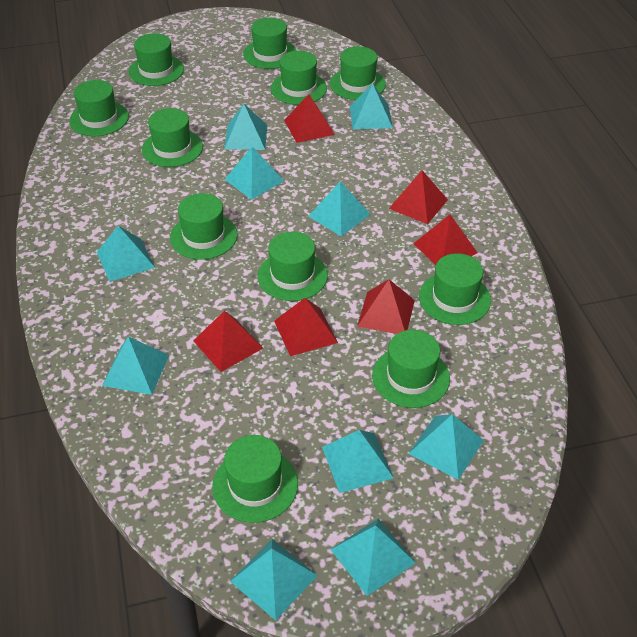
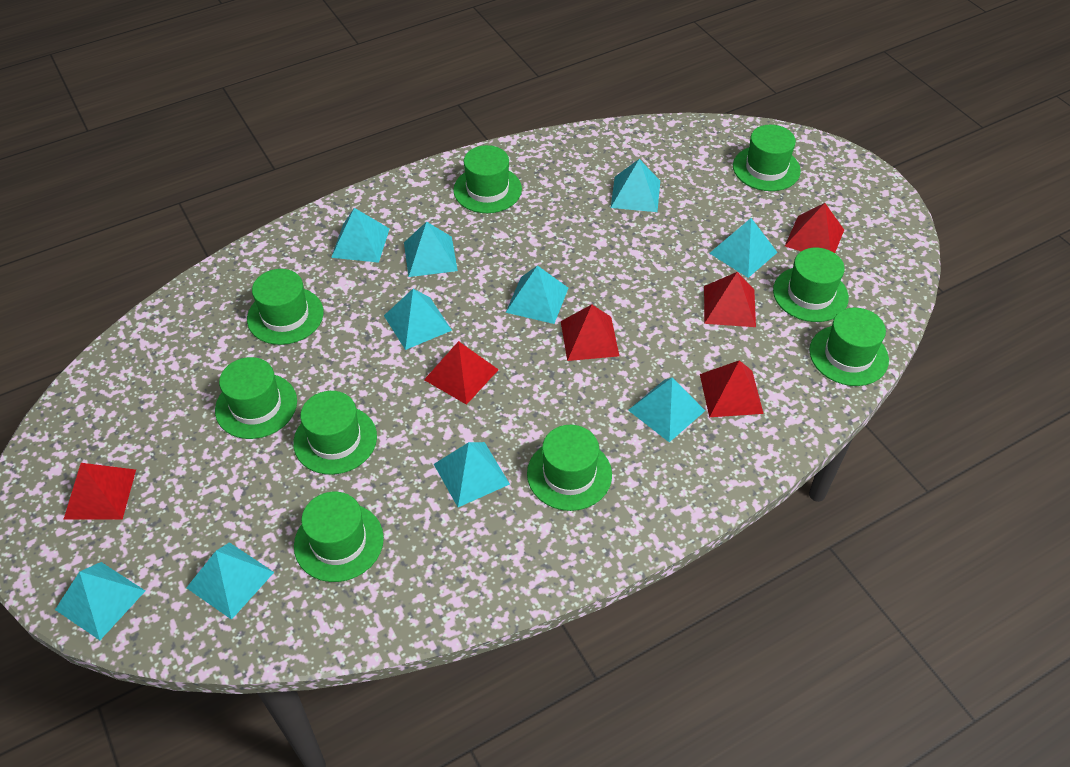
green hat: 11 -> 9

